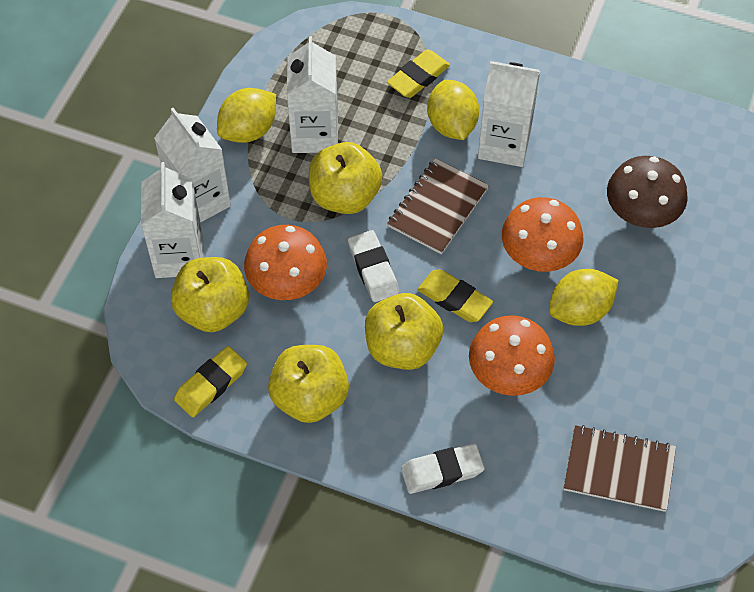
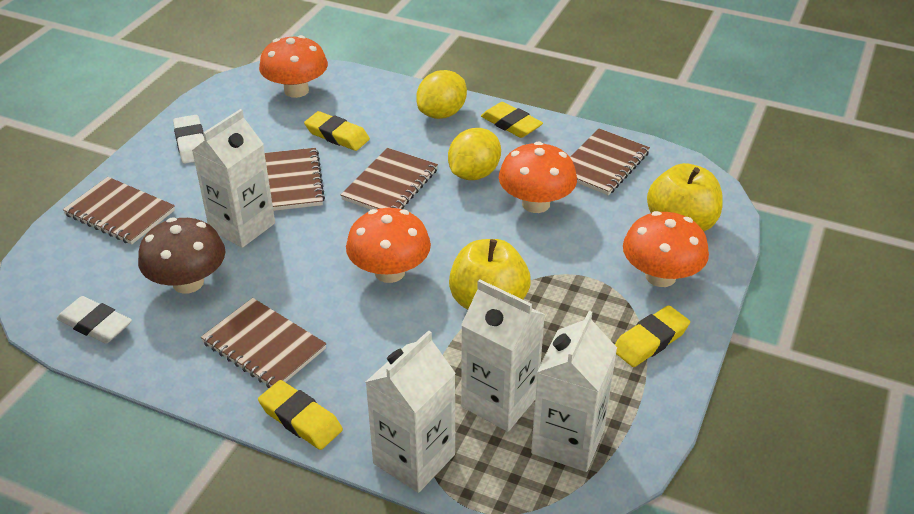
brown notebook: 2 -> 5
orange mushroom: 3 -> 4
yellow apple: 4 -> 2
yellow eraser: 3 -> 4
yellow lemon: 3 -> 2

